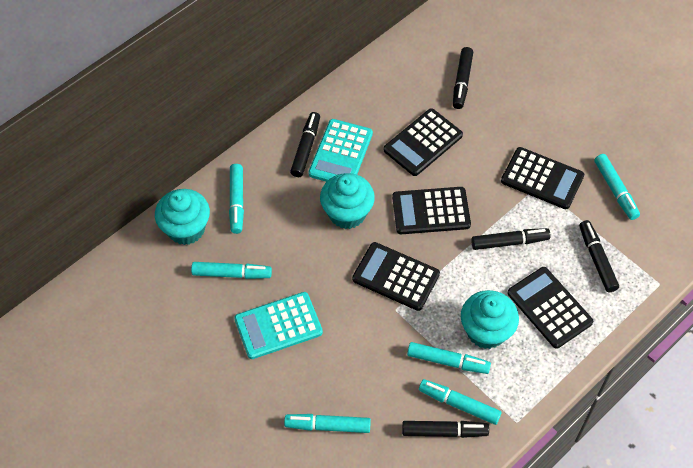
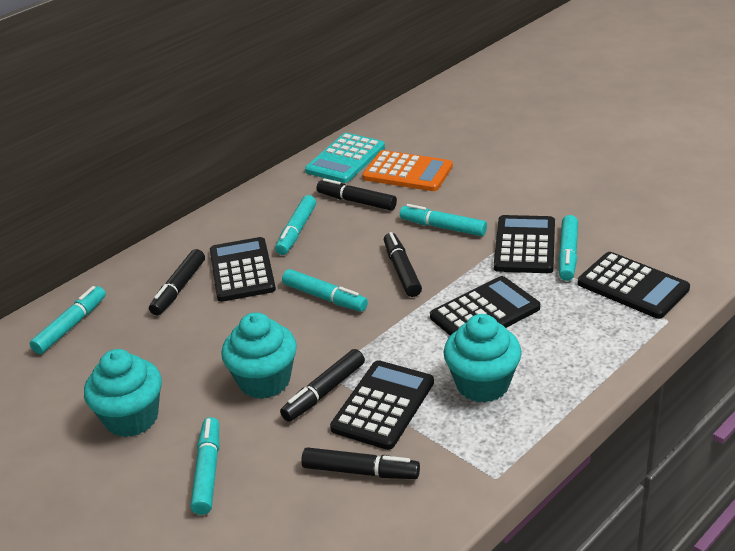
orange calculator: 0 -> 1
turquoise calculator: 2 -> 1

